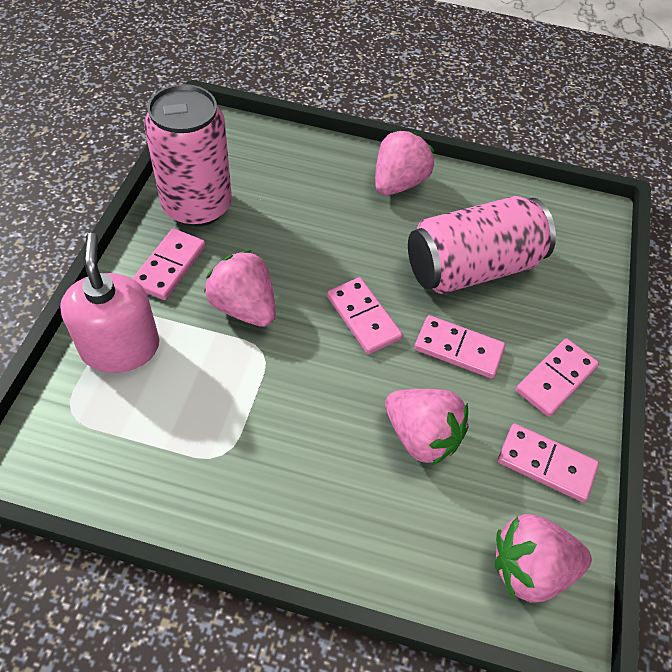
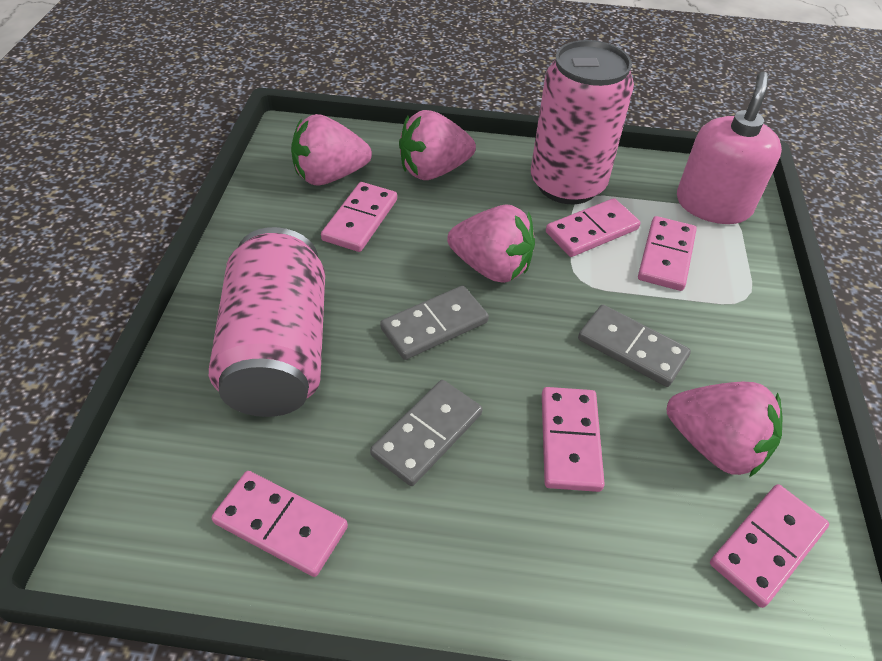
grey domino: 0 -> 3
pink domino: 5 -> 6

